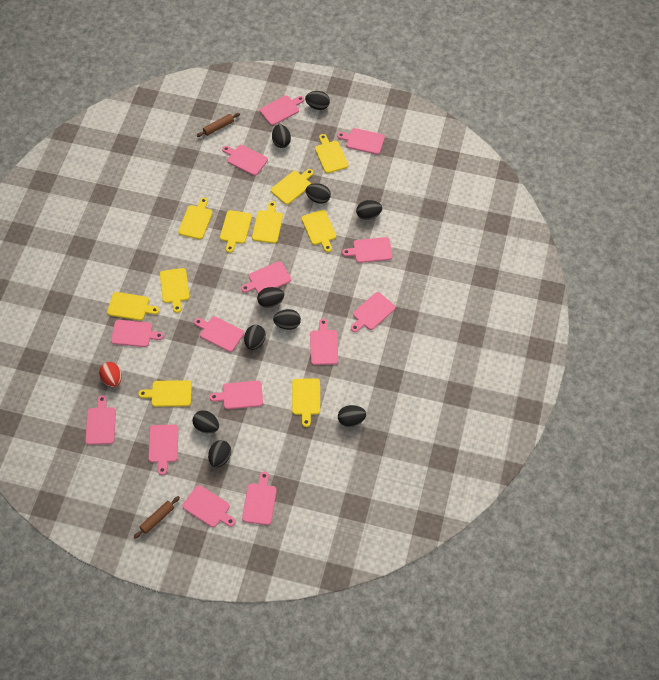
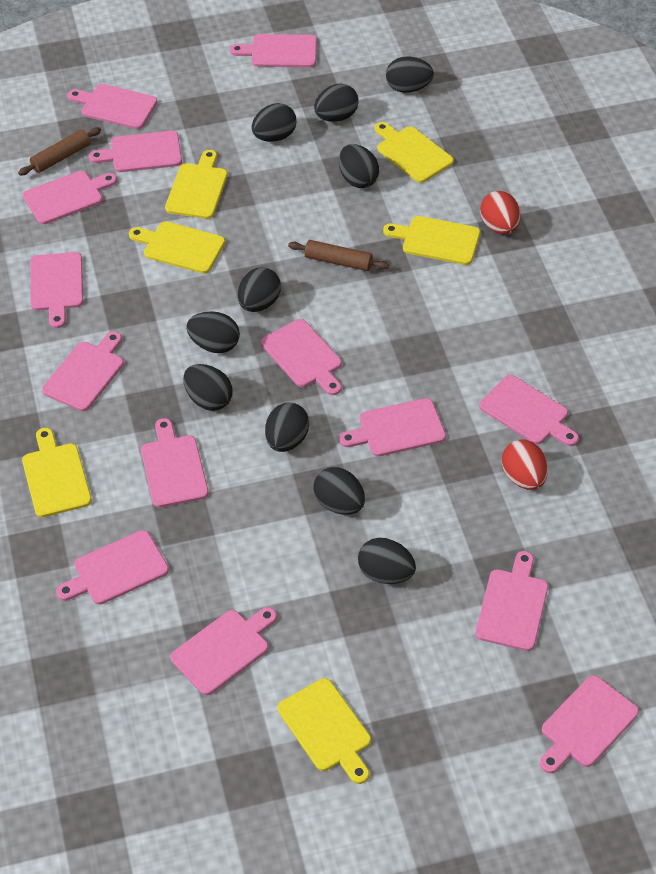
red egg: 1 -> 2
yellow cutting board: 10 -> 6

